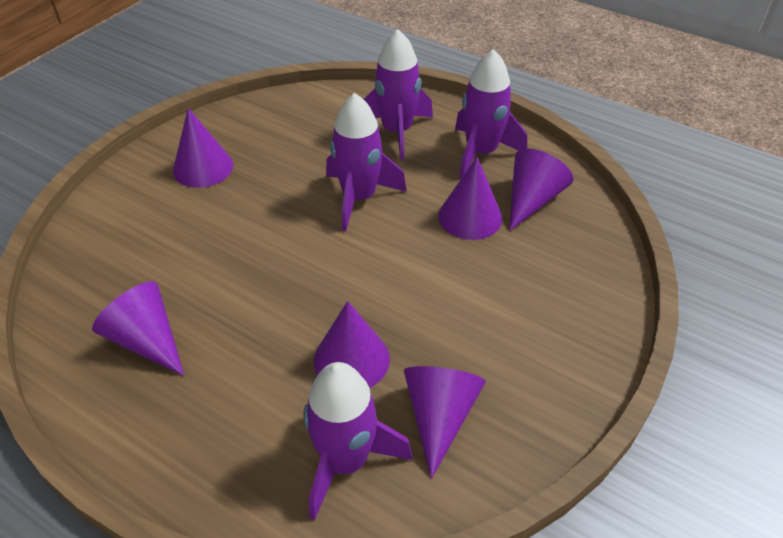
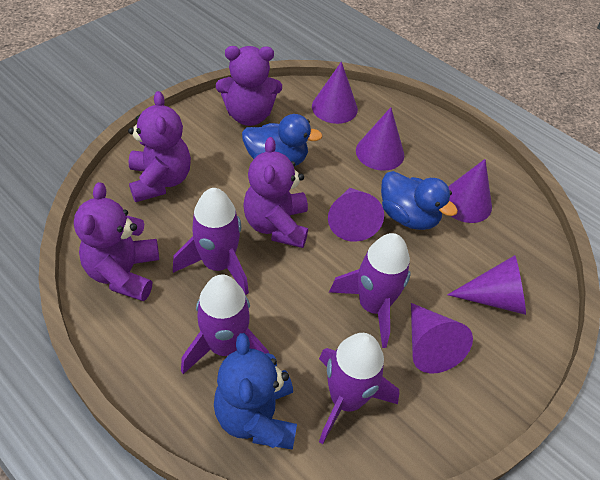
blue duck: 0 -> 2
blue teddy bear: 0 -> 1
purple teddy bear: 0 -> 4

